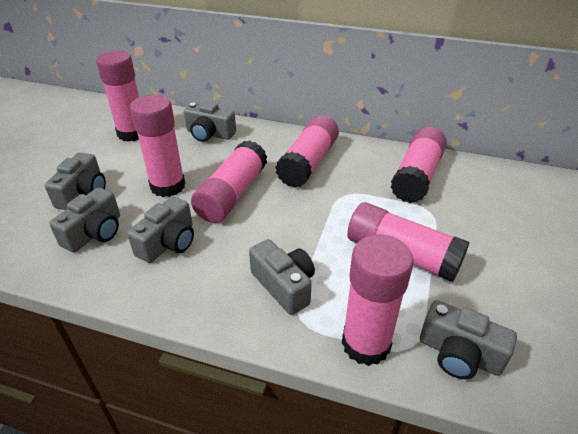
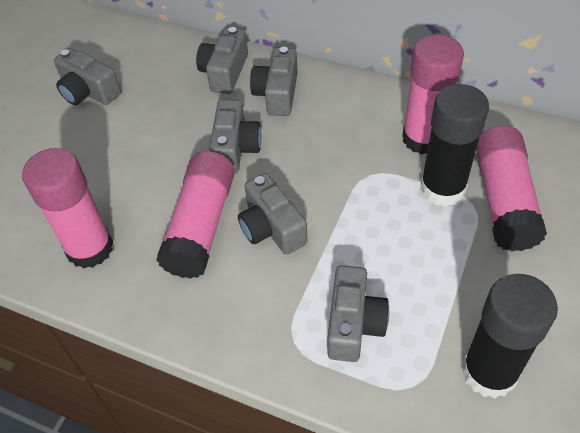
black glue stick: 0 -> 2
pink glue stick: 7 -> 4

